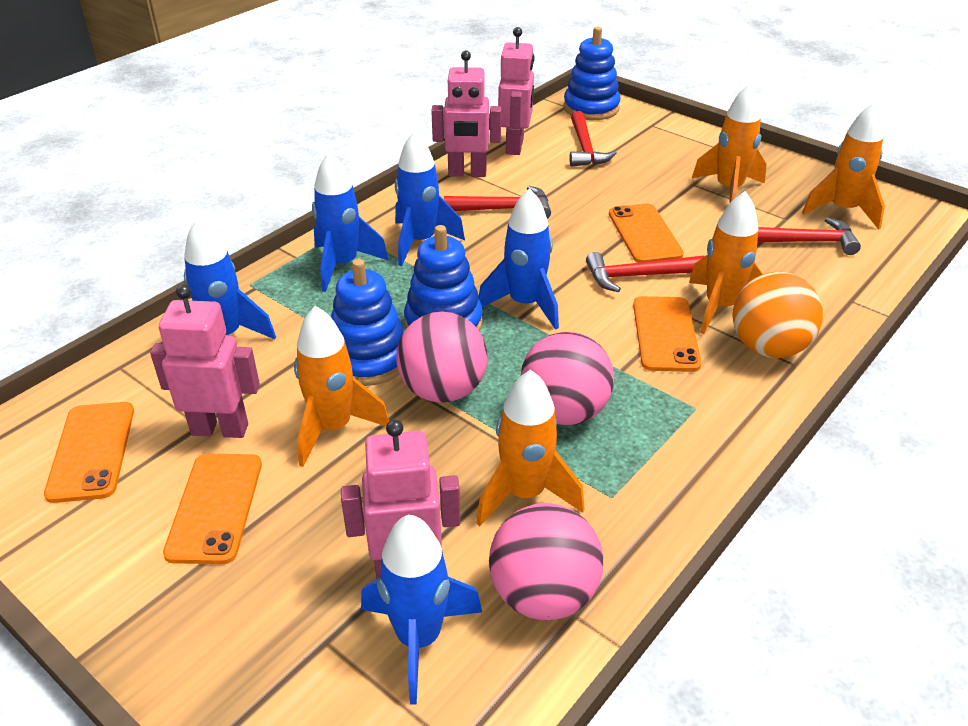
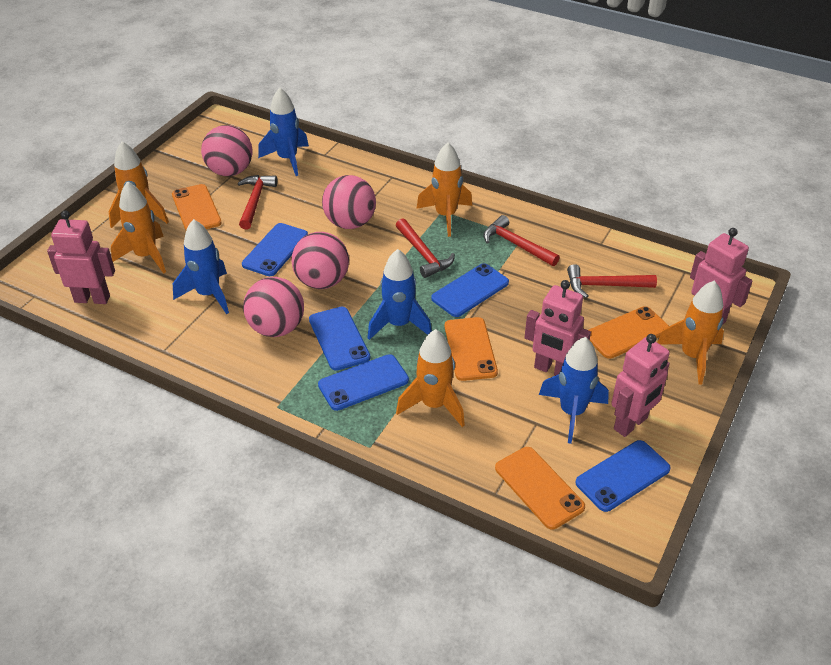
blue phone: 0 -> 5
blue rocket: 5 -> 4
blue stacking toy: 3 -> 0
orange ball: 1 -> 0
pink ball: 3 -> 4

